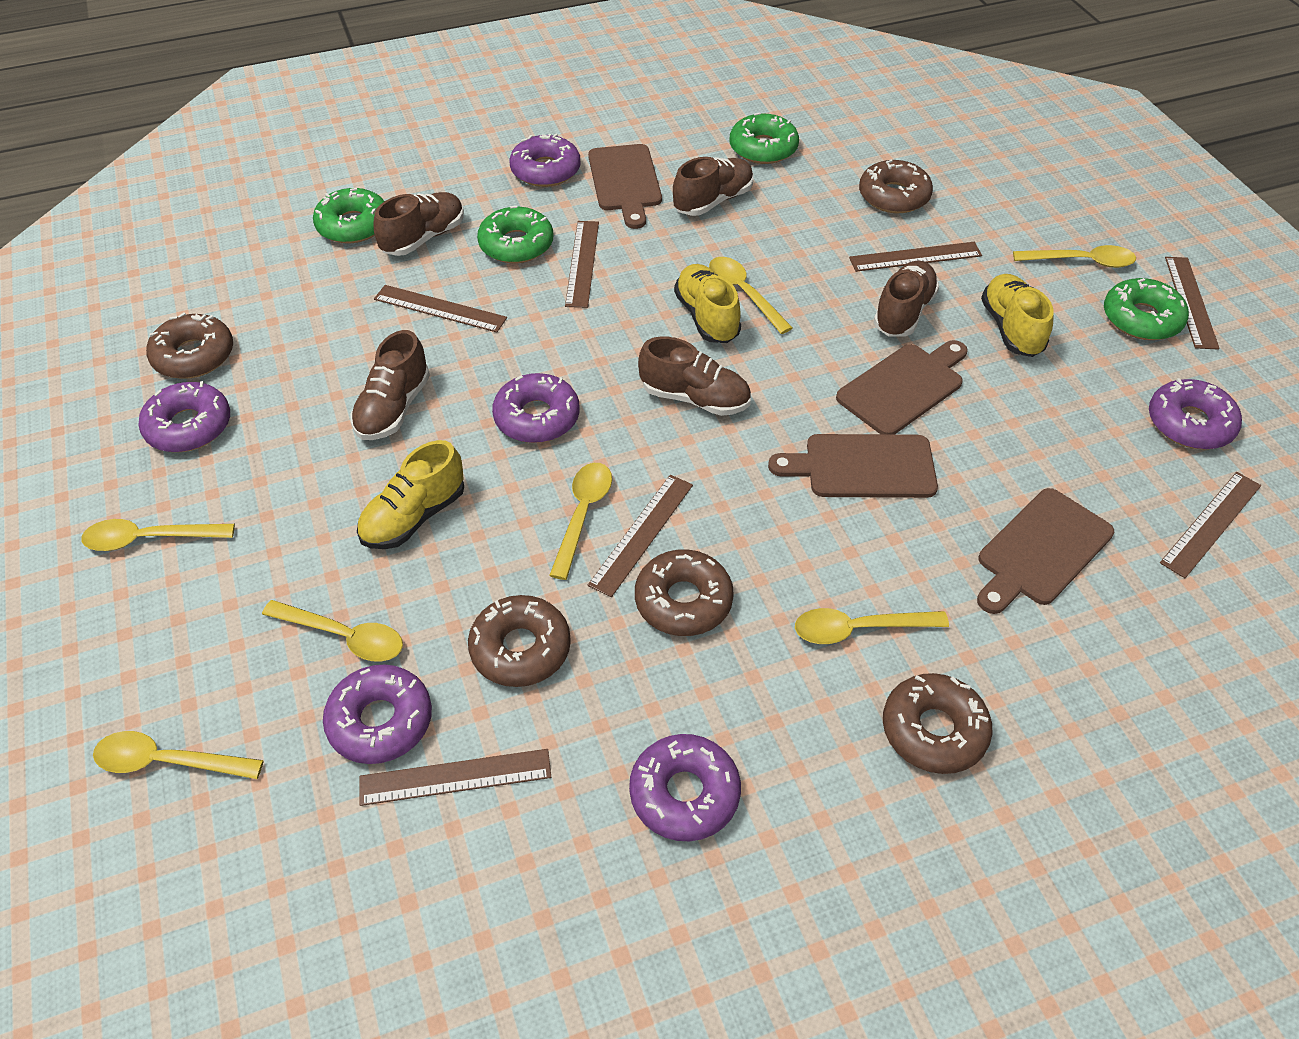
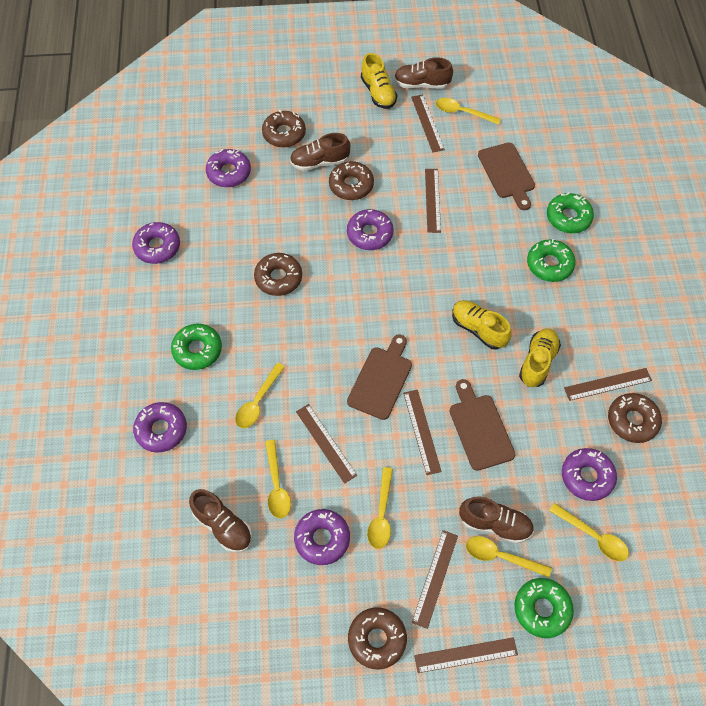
brown cutting board: 4 -> 3
brown shoe: 5 -> 4
yellow spoon: 7 -> 6

